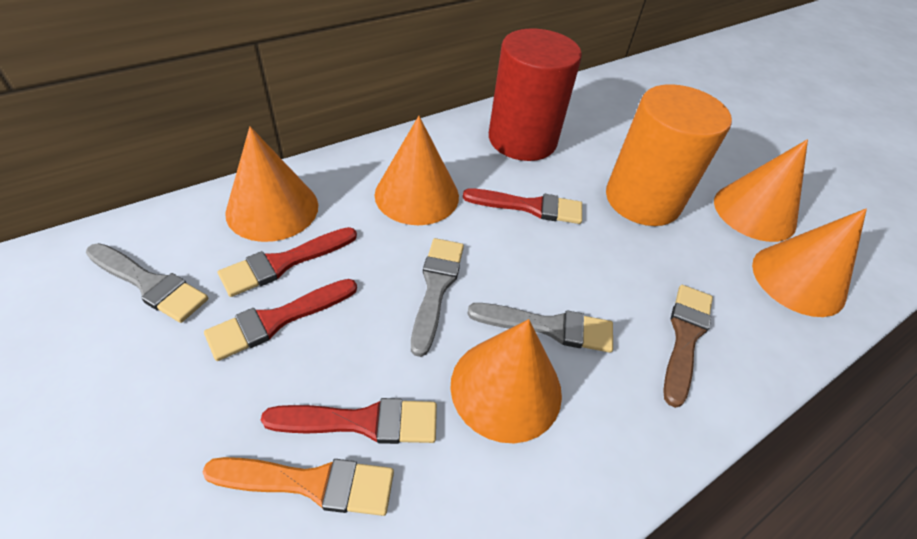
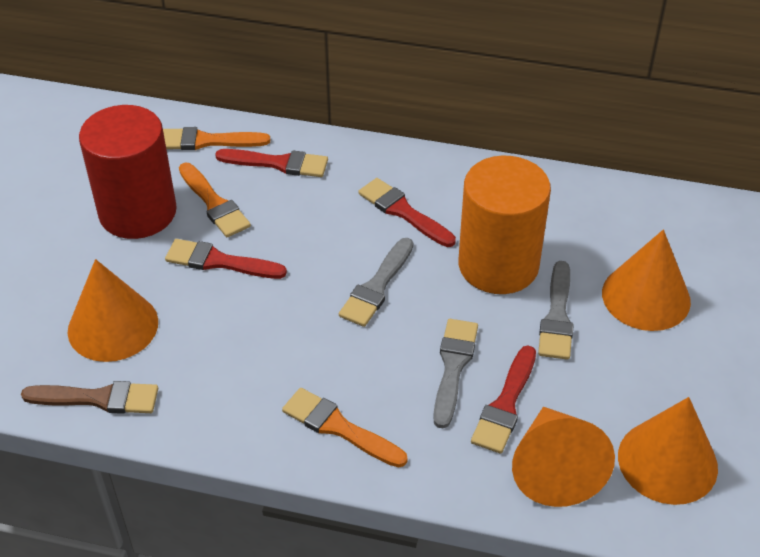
orange brush: 1 -> 3
orange cone: 5 -> 4

